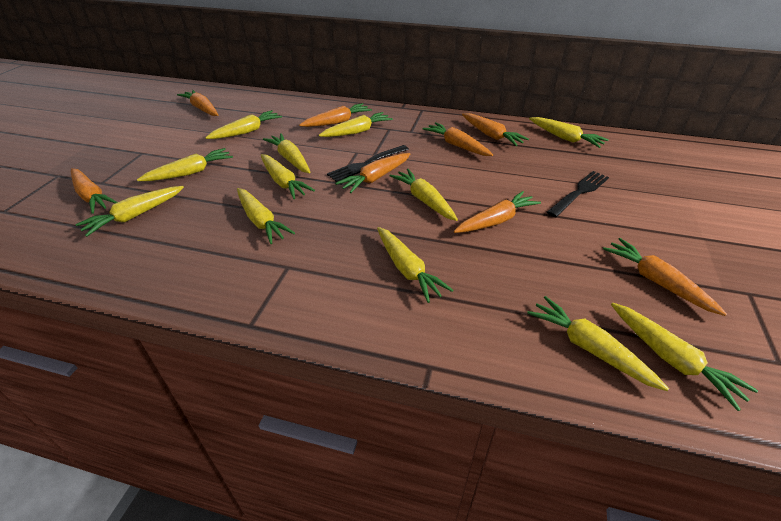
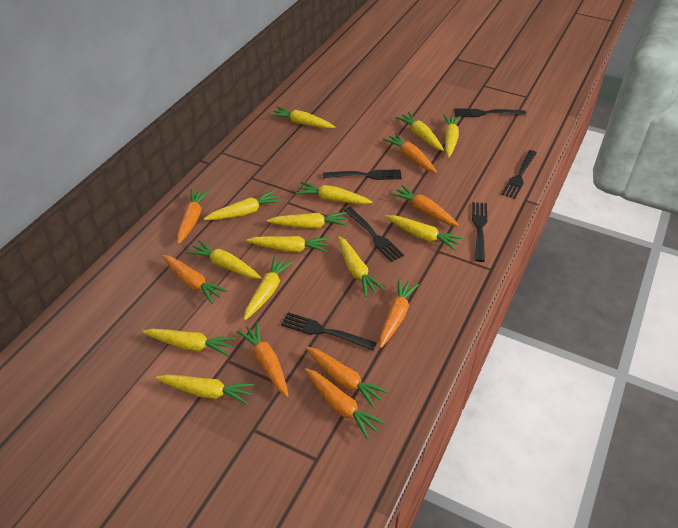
black fork: 2 -> 6
yellow carrot: 12 -> 13

